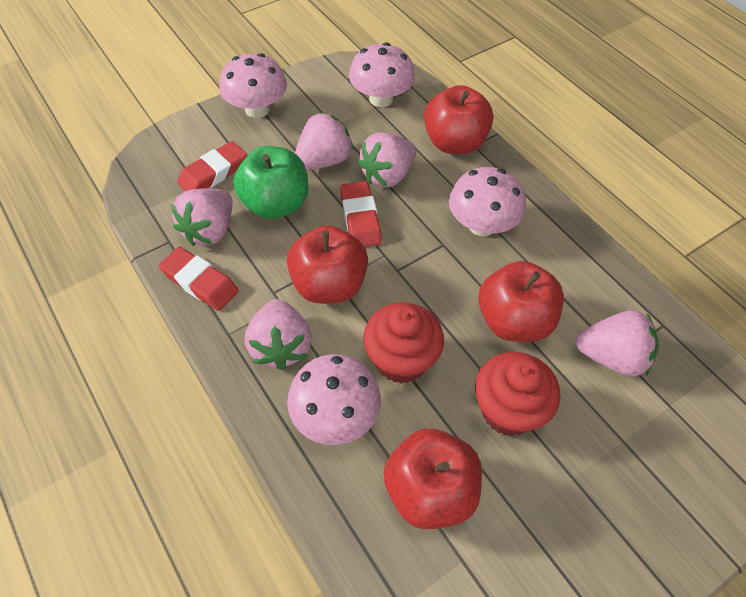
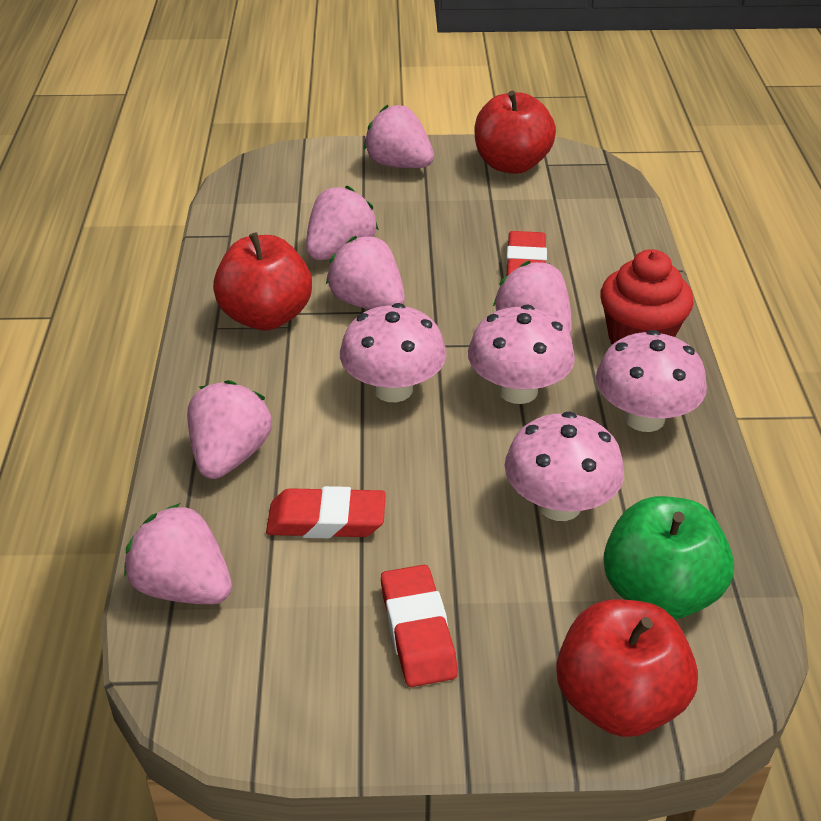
pink strawberry: 5 -> 6
red apple: 4 -> 3
red cupcake: 2 -> 1

